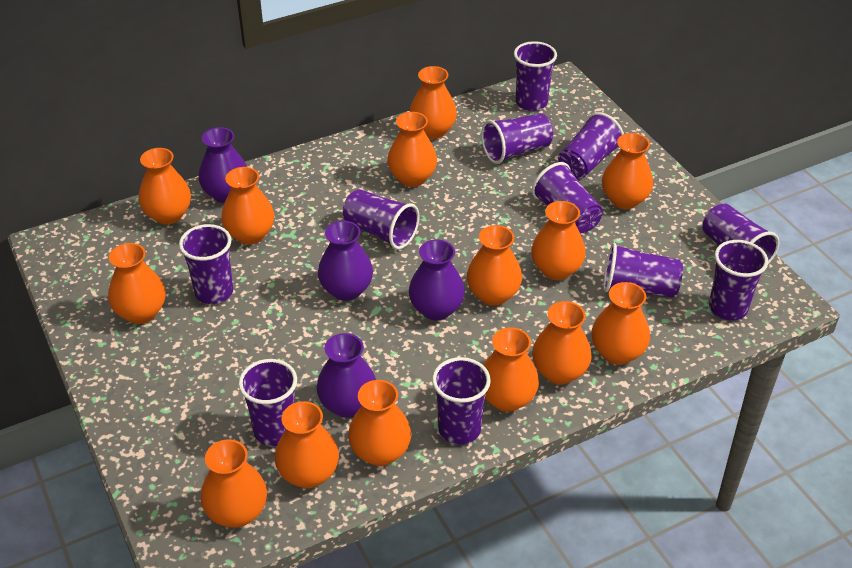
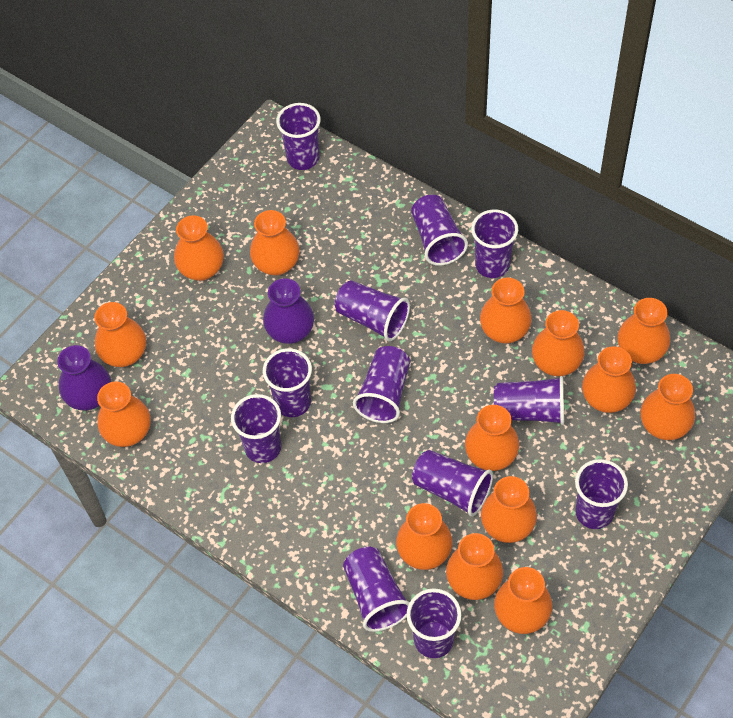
purple cup: 11 -> 12
purple vase: 4 -> 2

